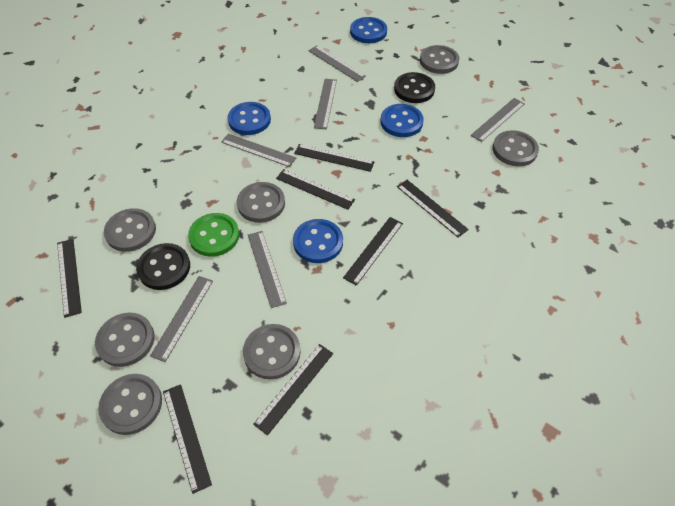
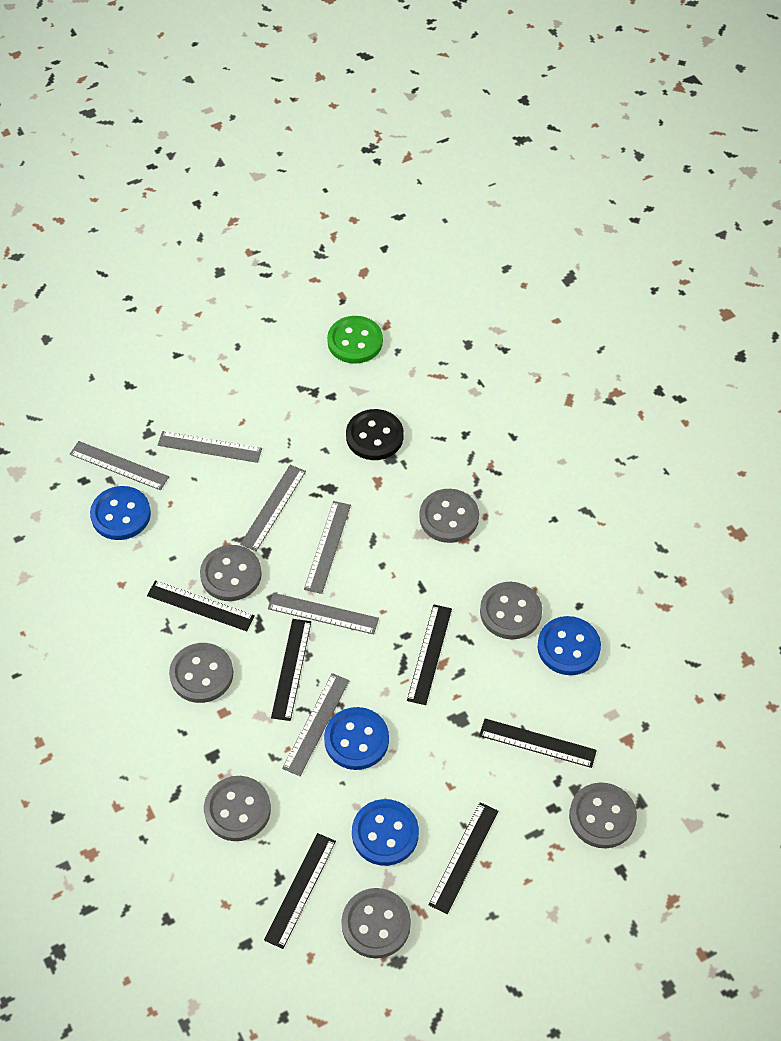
black button: 2 -> 1
black ruler: 7 -> 6

